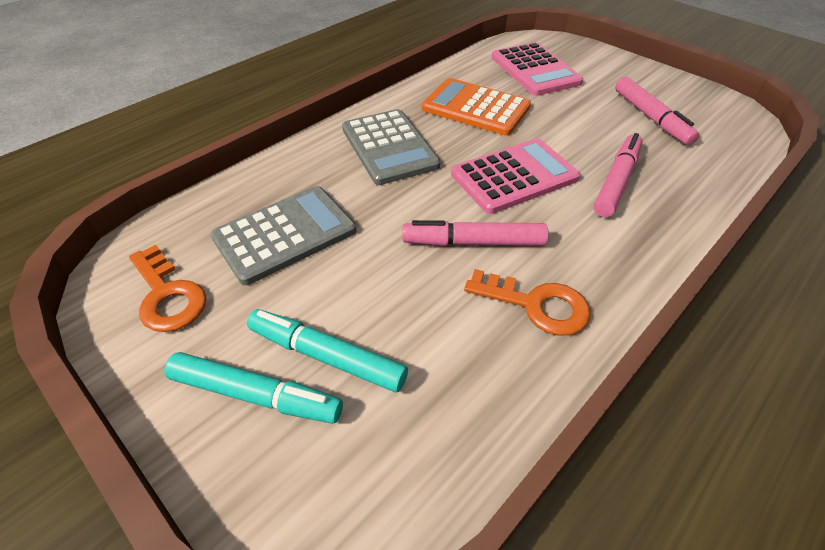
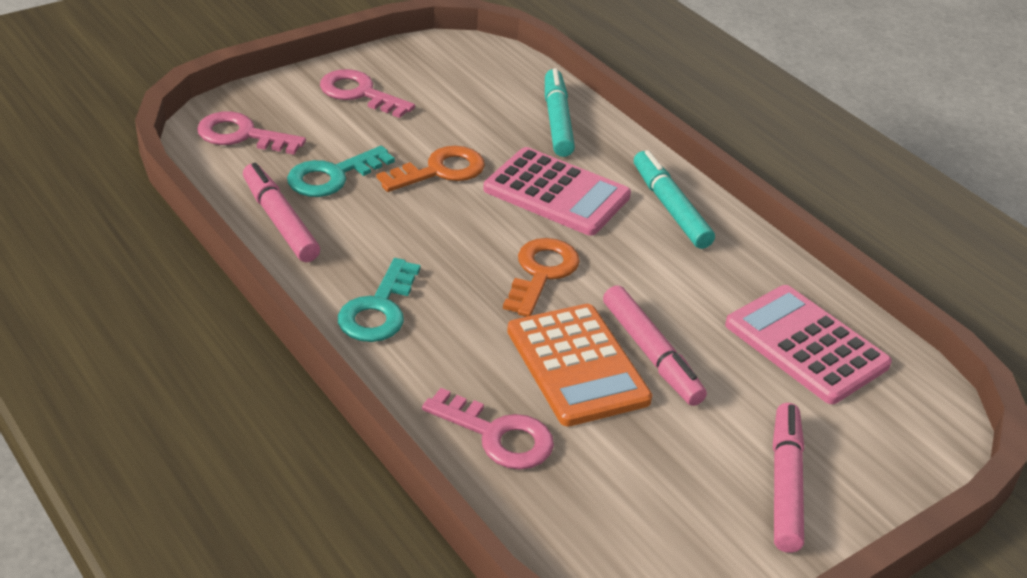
grey calculator: 2 -> 0
pink key: 0 -> 3
turquoise key: 0 -> 2

